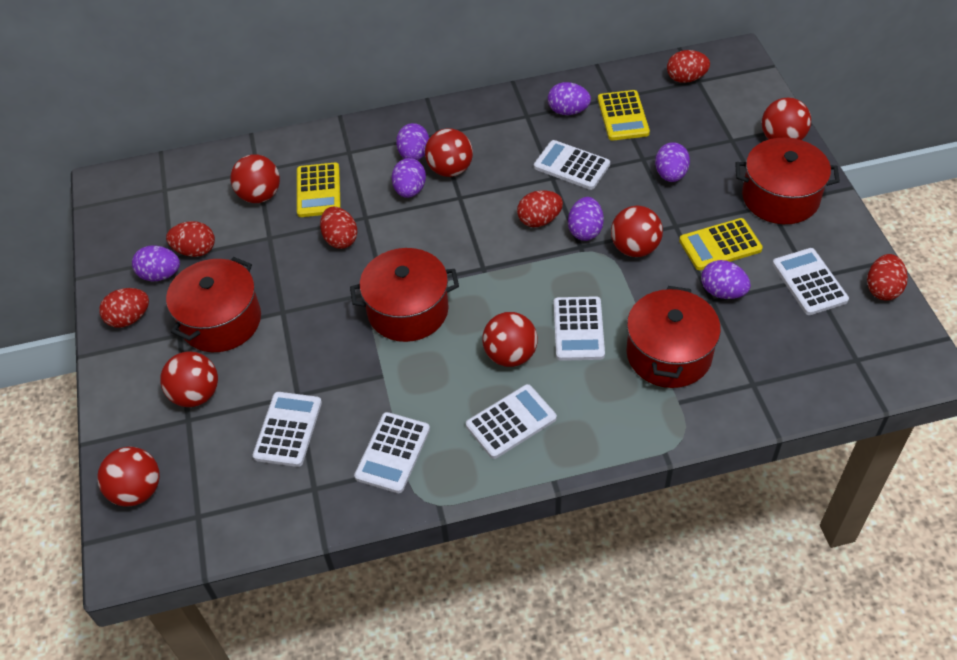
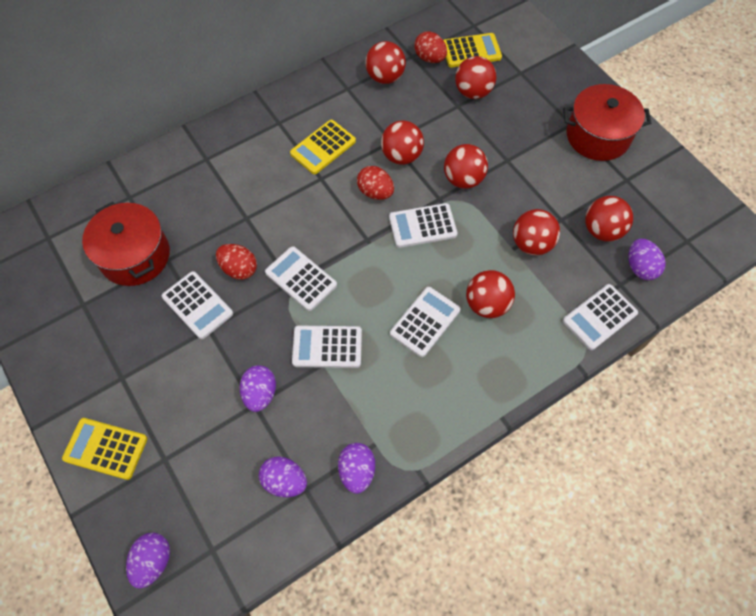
purple egg: 7 -> 5
red egg: 6 -> 3
red pot: 4 -> 2

